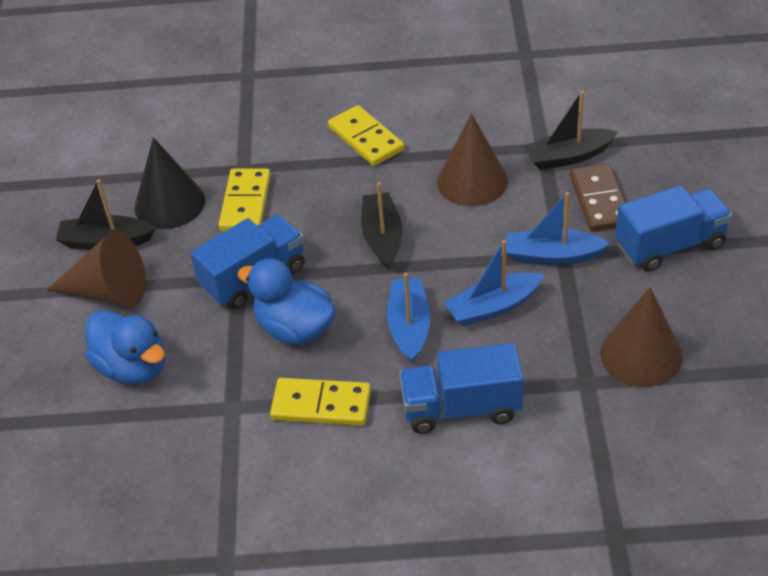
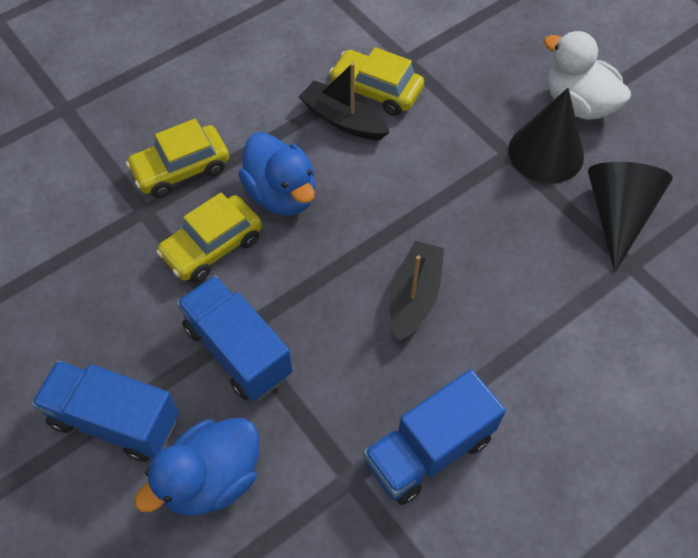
black boat: 3 -> 2
black cone: 1 -> 2
blue boat: 3 -> 0
brown cone: 3 -> 0
brown domino: 1 -> 0
white duck: 0 -> 1
yellow car: 0 -> 3
yellow domino: 3 -> 0

